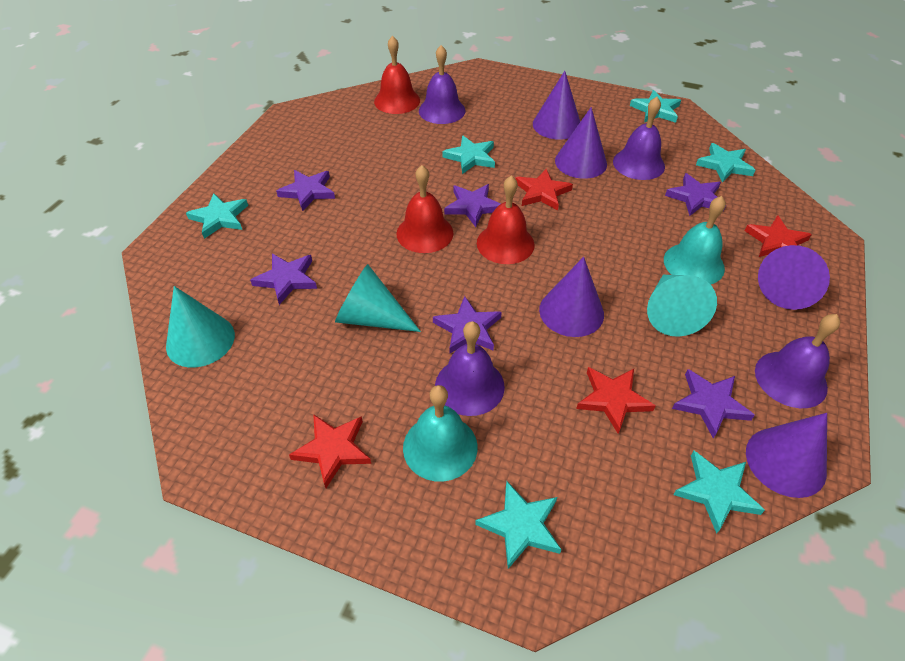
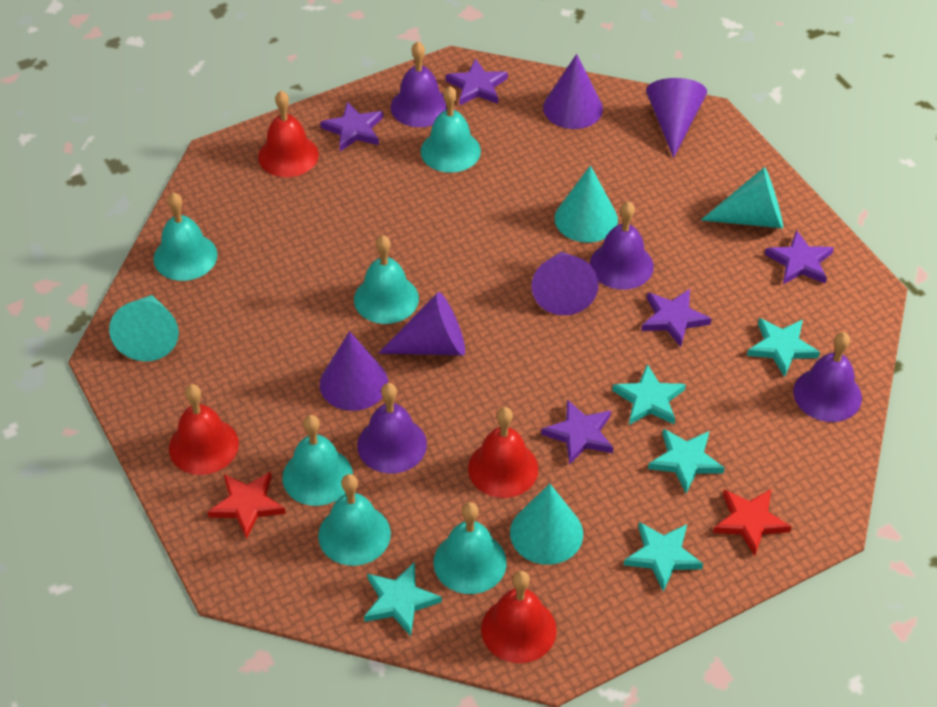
purple star: 6 -> 5
red bell: 3 -> 4
red star: 4 -> 2
turquoise bell: 2 -> 6
turquoise cone: 3 -> 4
turquoise star: 6 -> 5

